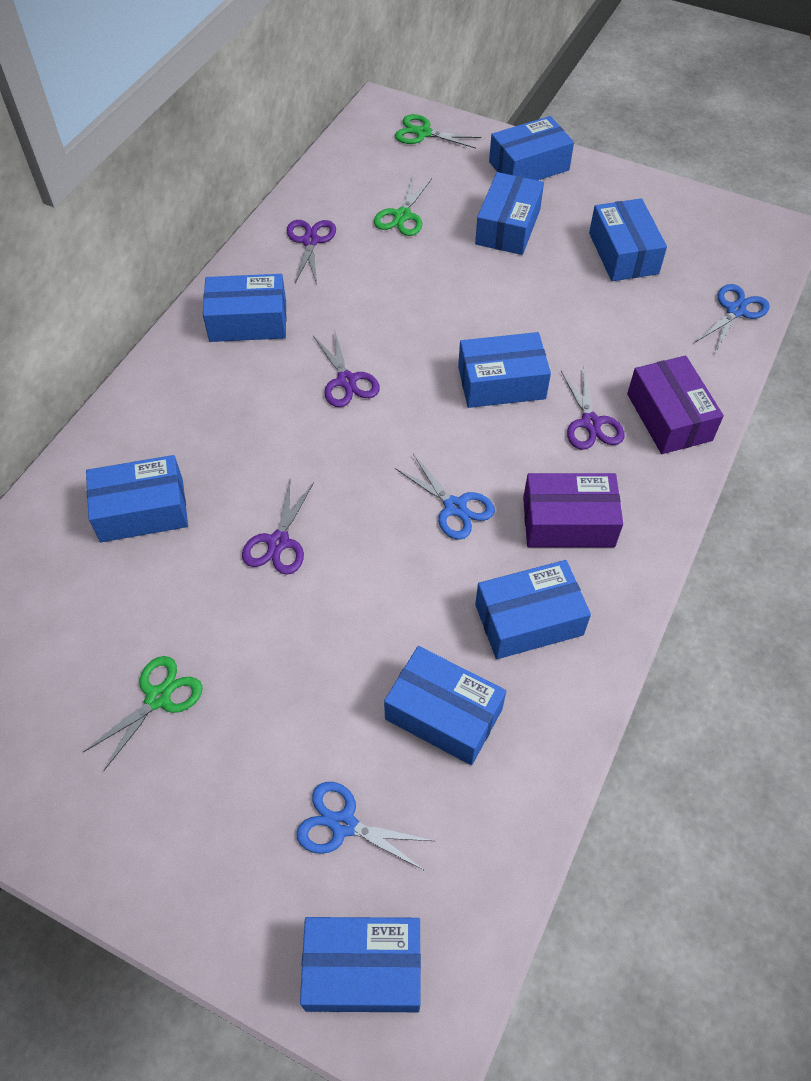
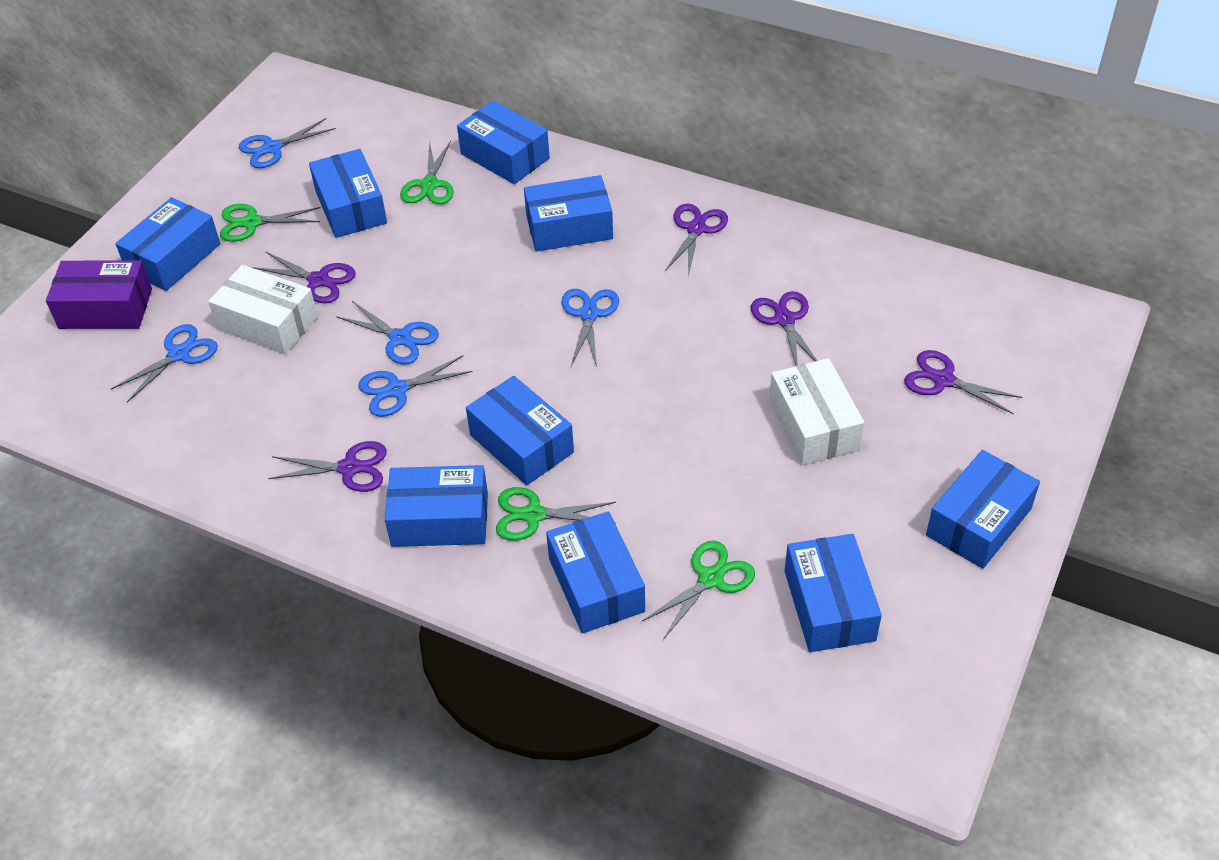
blue scissors: 3 -> 5
green scissors: 3 -> 4
purple box: 2 -> 1
purple scissors: 4 -> 5
white box: 0 -> 2

